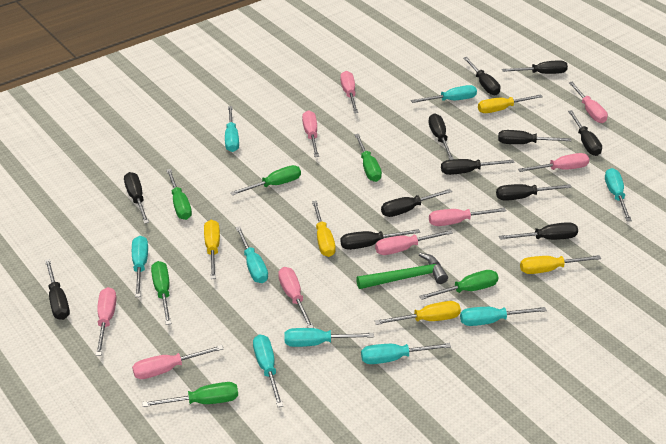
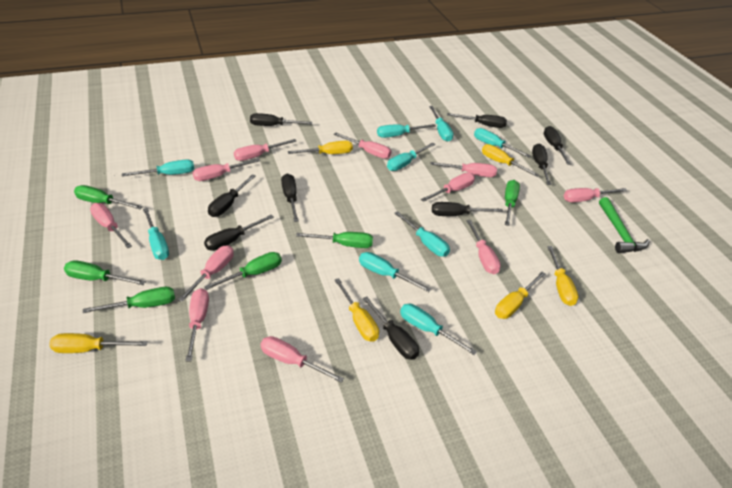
black screwdriver: 12 -> 9
pink screwdriver: 9 -> 11
yellow screwdriver: 5 -> 6

